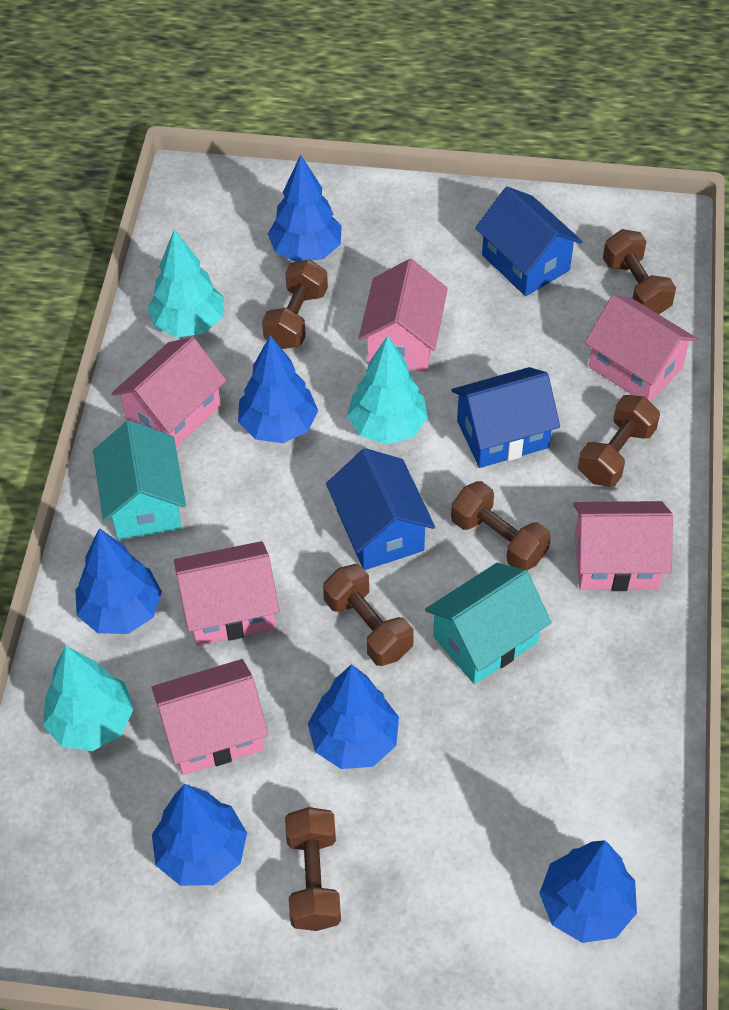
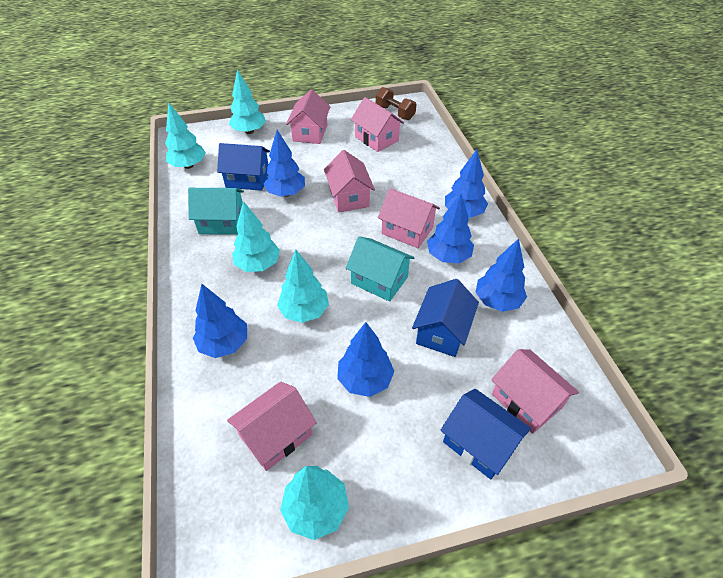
brown dumbbell: 6 -> 1
turquoise tree: 3 -> 5

